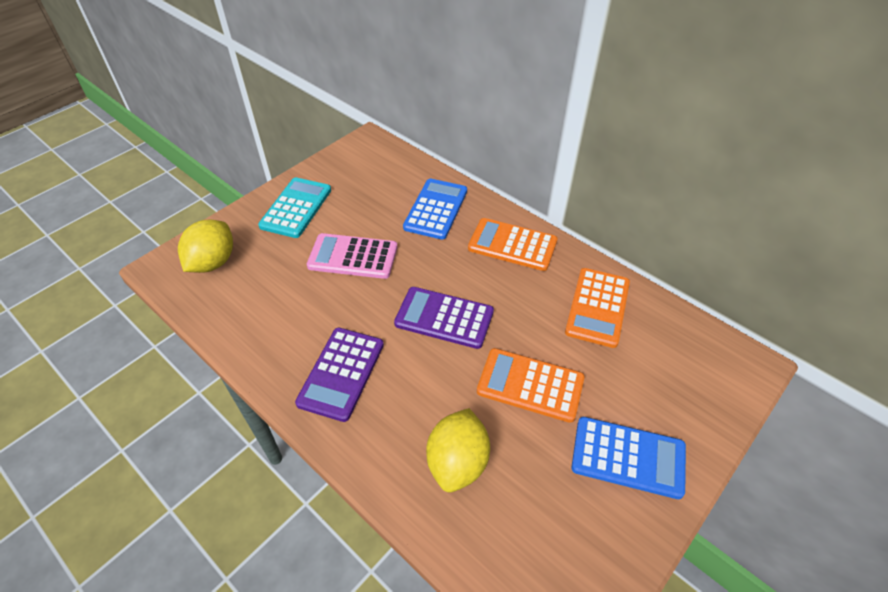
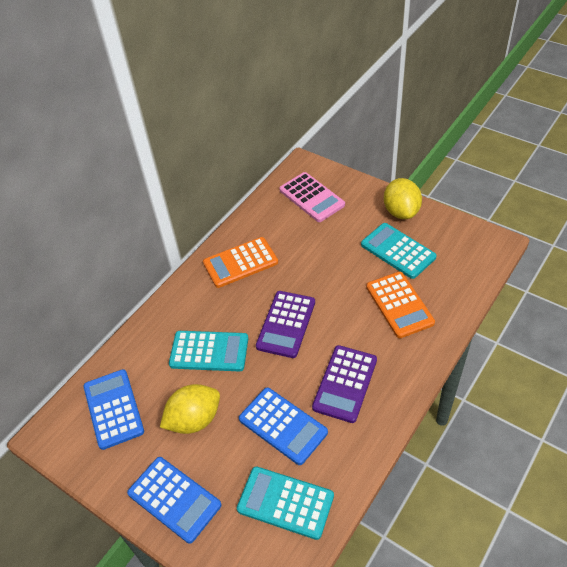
blue calculator: 2 -> 3
orange calculator: 3 -> 2
turquoise calculator: 1 -> 3

